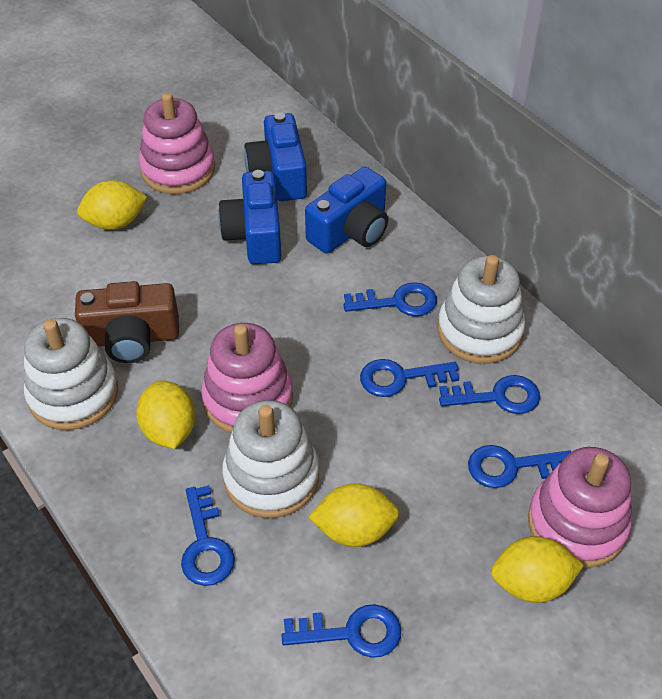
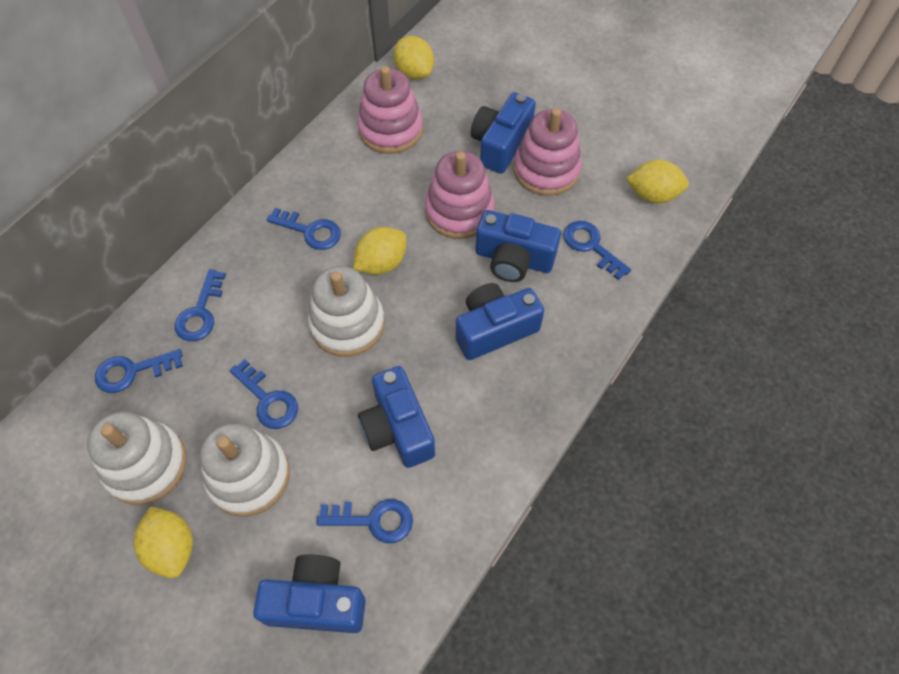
blue camera: 3 -> 5
brown camera: 1 -> 0

